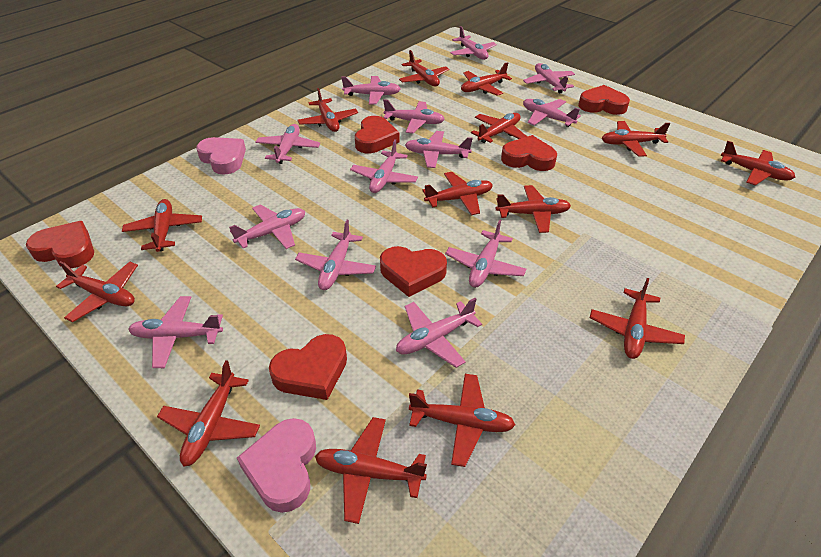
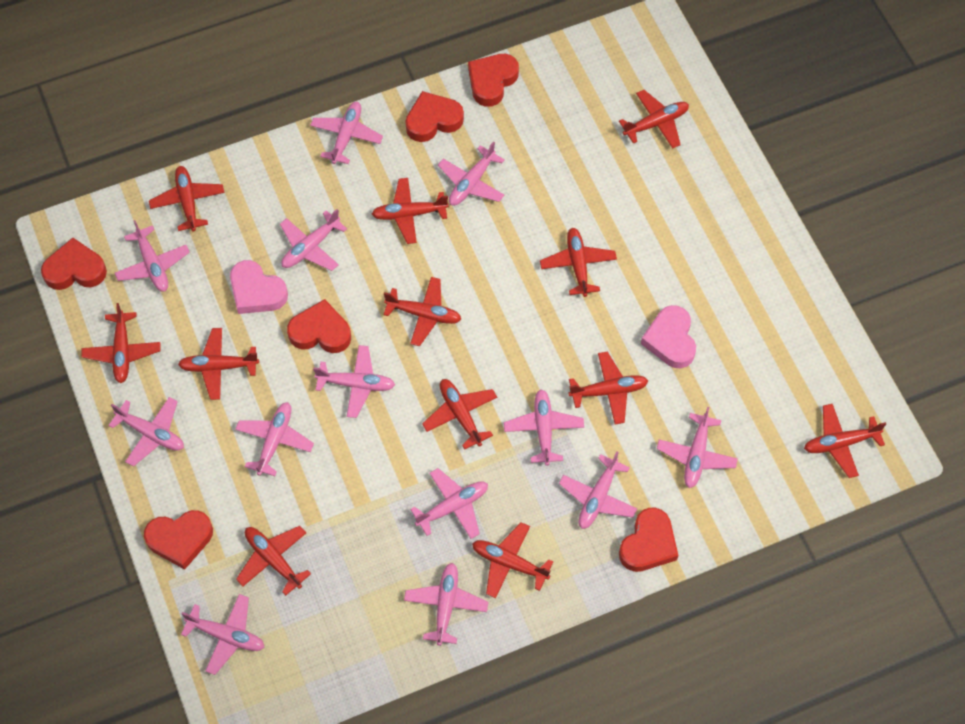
red plane: 14 -> 12

